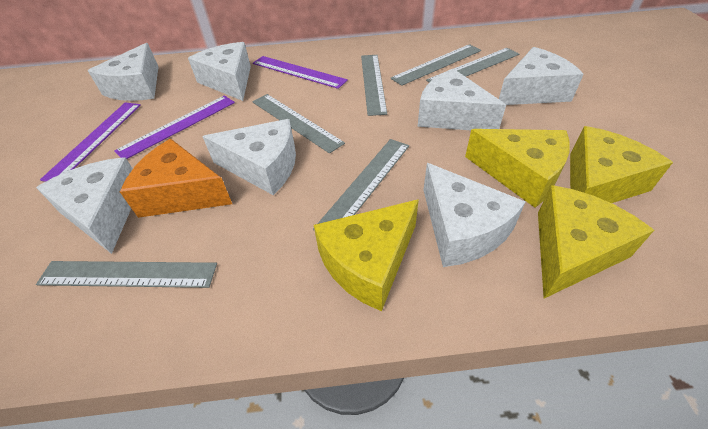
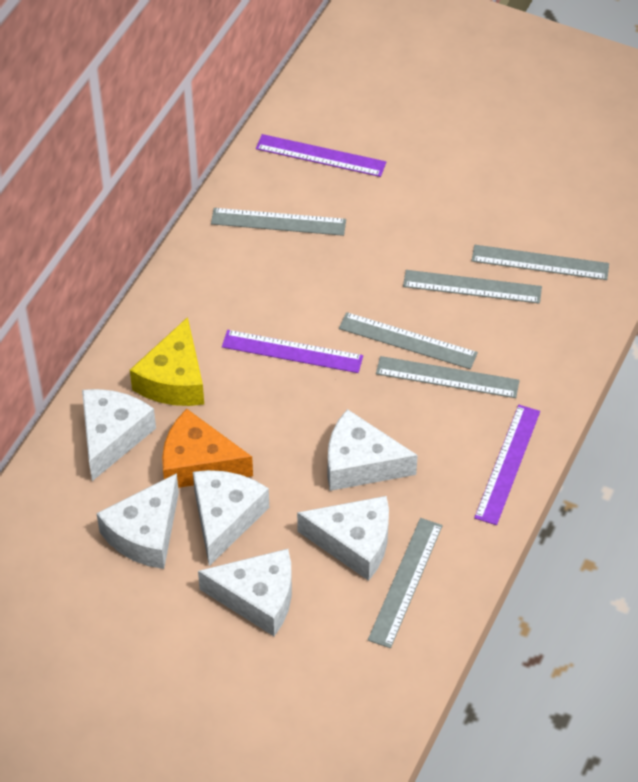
white cheese: 7 -> 6
yellow cheese: 4 -> 1

